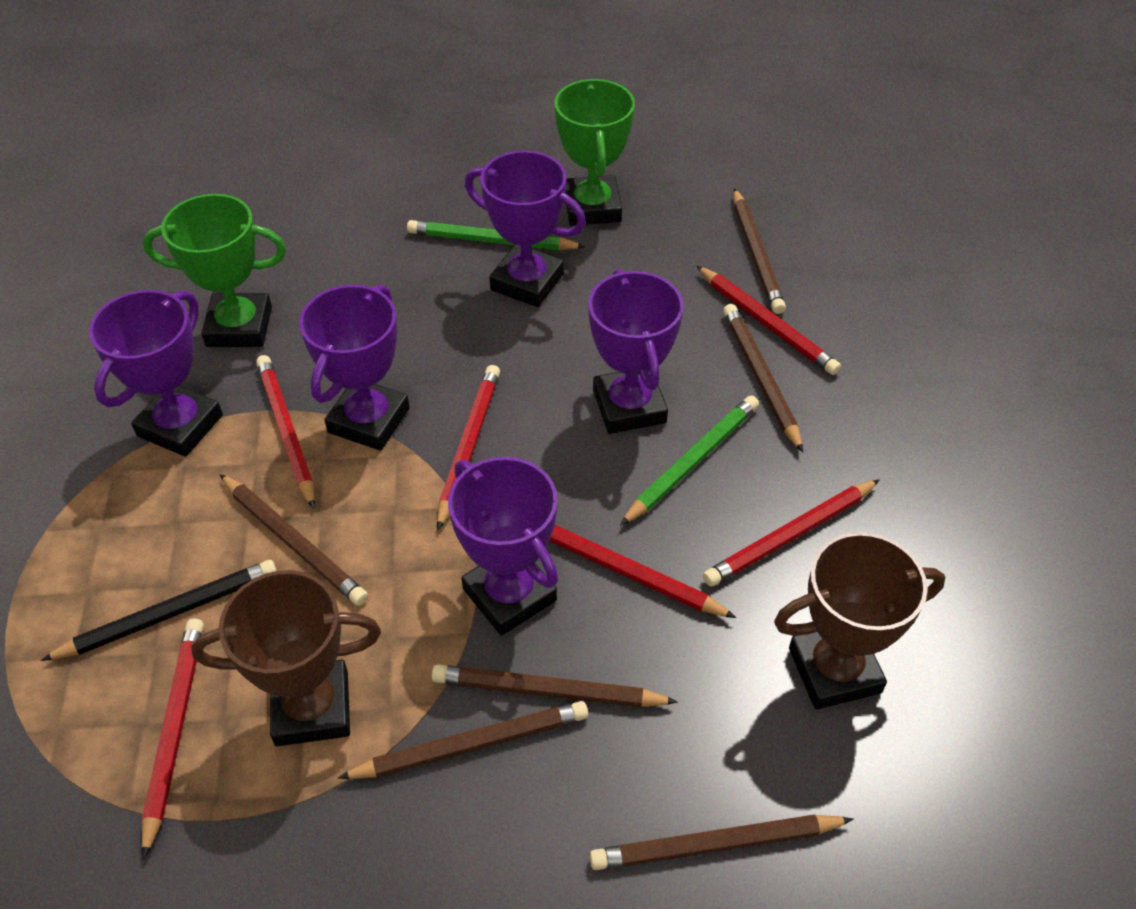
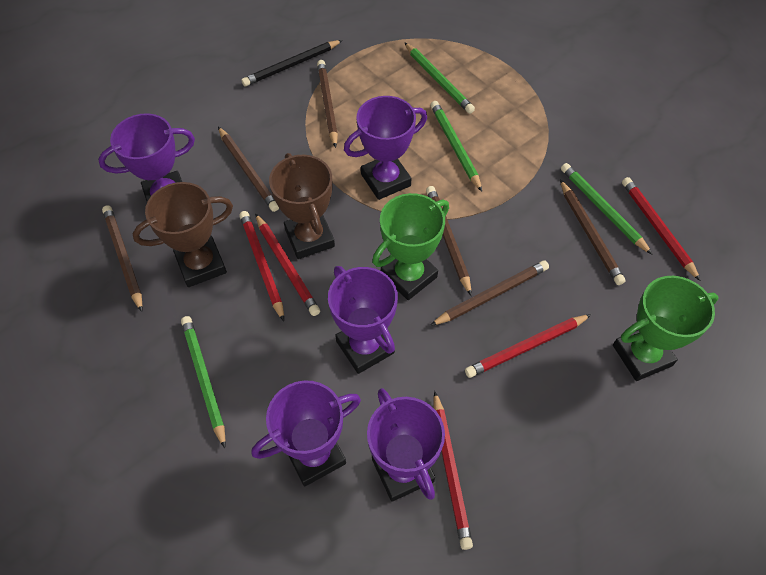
green pencil: 2 -> 4
red pencil: 6 -> 5

